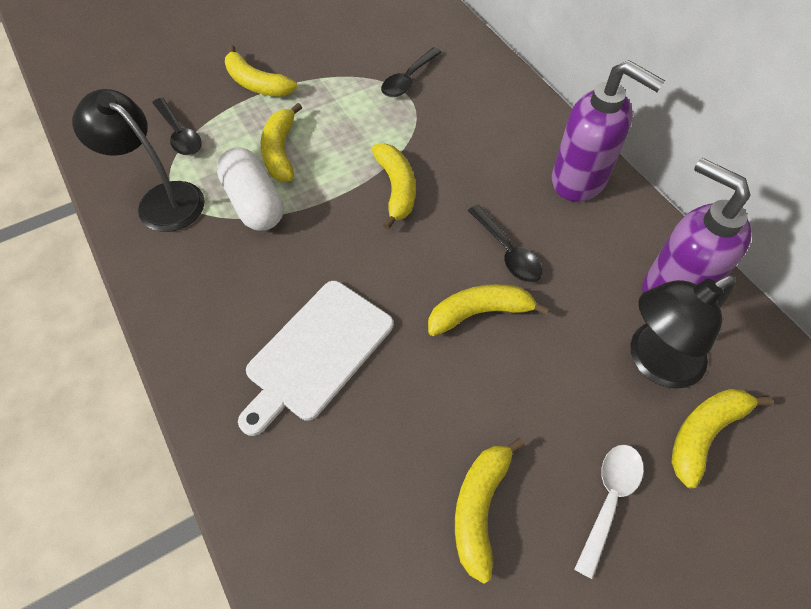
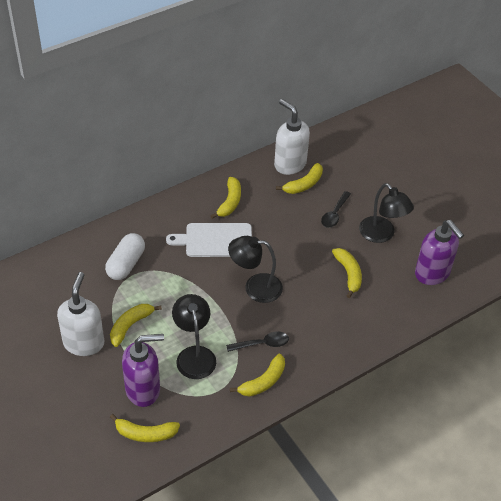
black lamp: 2 -> 3
black spoon: 3 -> 2
white soap dispenser: 0 -> 2
white spoon: 1 -> 0

